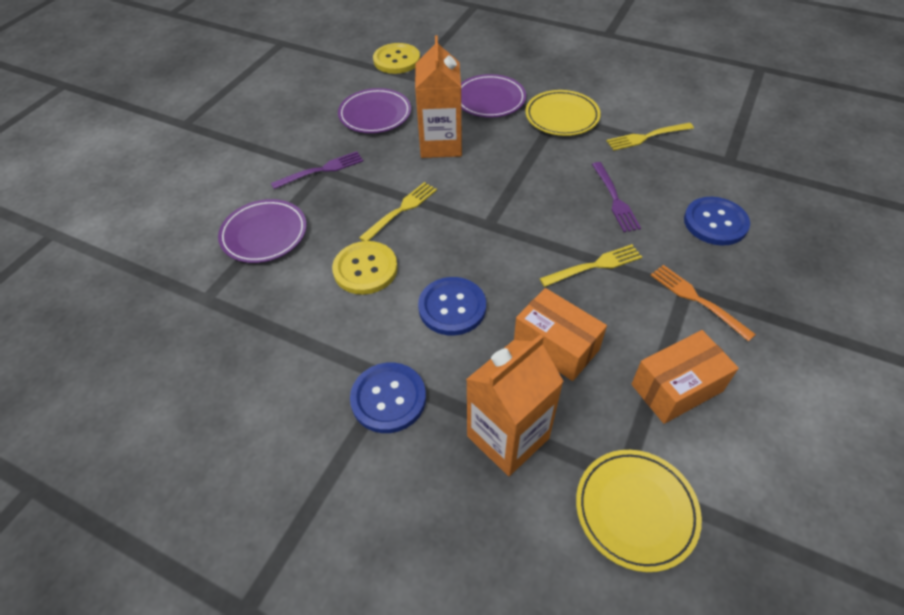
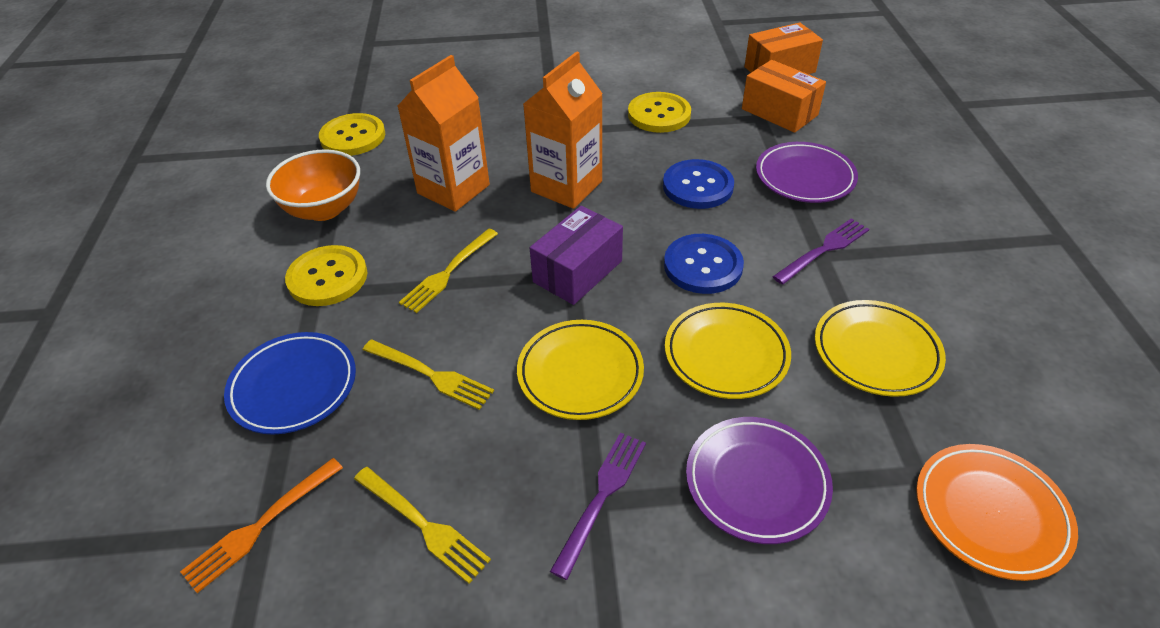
blue button: 3 -> 2
blue plate: 0 -> 1
orange bowl: 0 -> 1
orange plate: 0 -> 1
purple box: 0 -> 1
purple plate: 3 -> 2
yellow button: 2 -> 3
yellow plate: 2 -> 3

